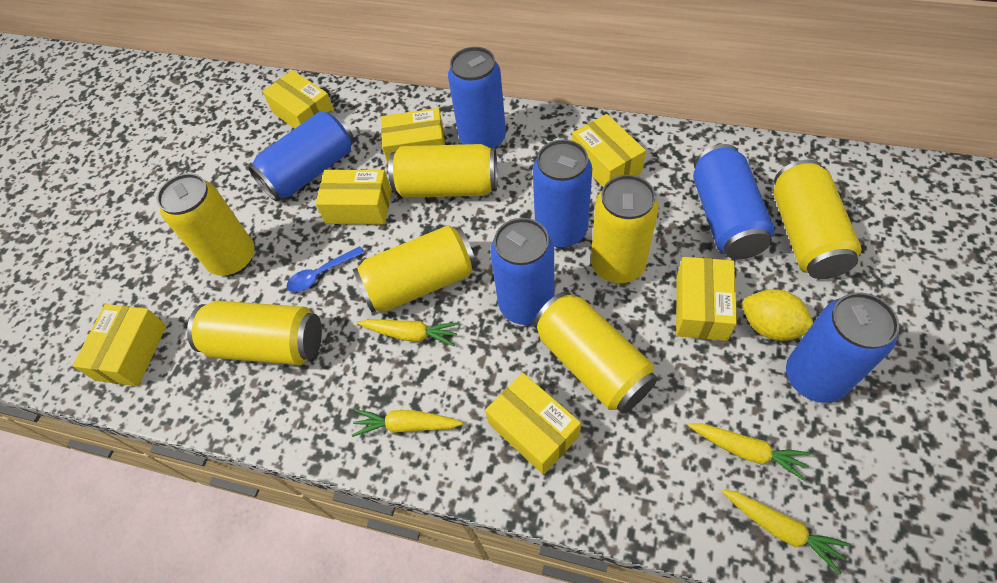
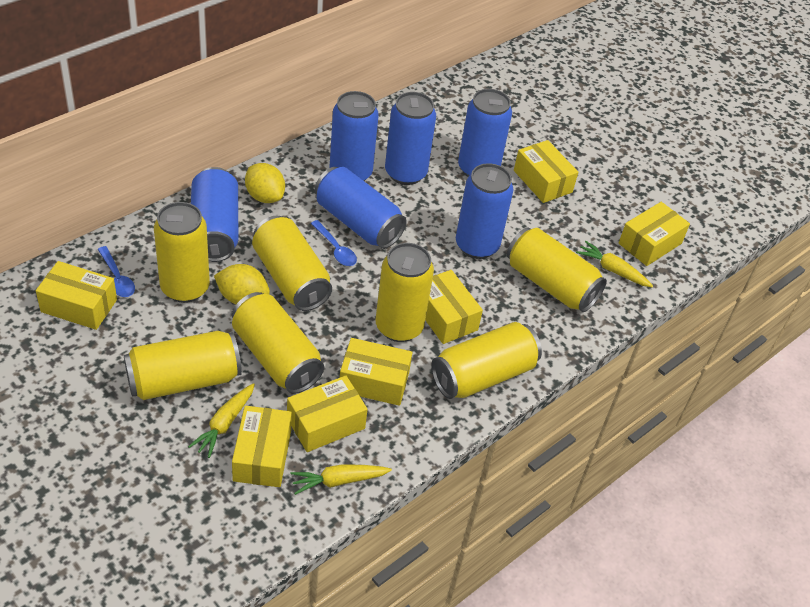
blue spoon: 1 -> 2
yellow carrot: 4 -> 3
yellow lemon: 1 -> 2

